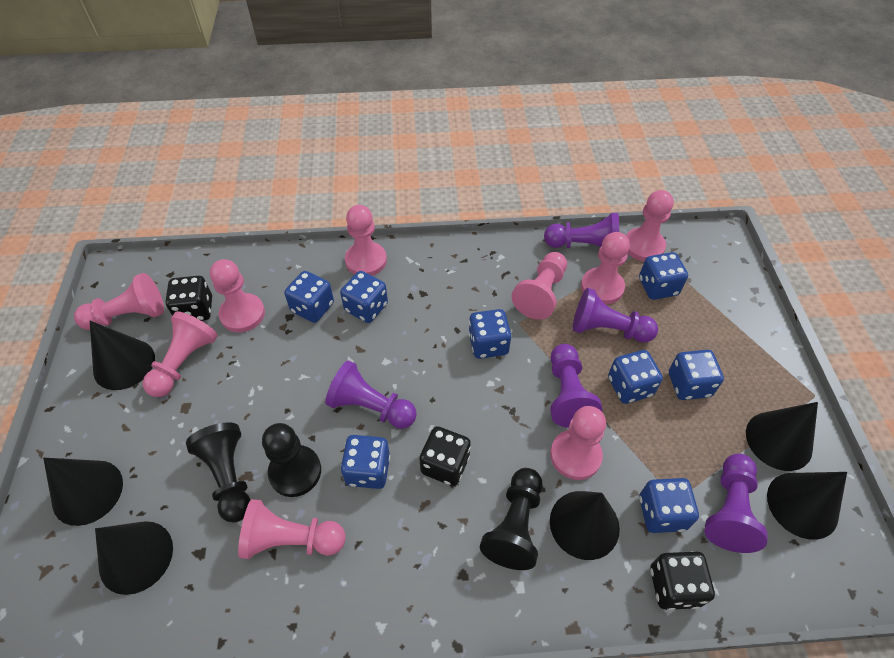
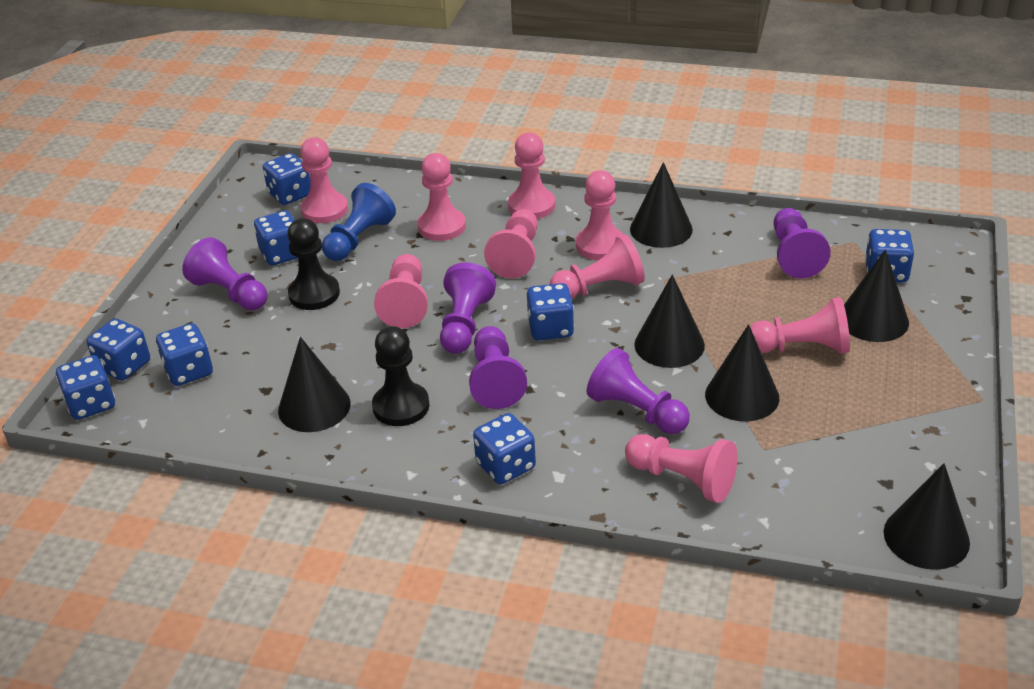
black dice: 3 -> 0
black pawn: 3 -> 2
blue pawn: 0 -> 1

